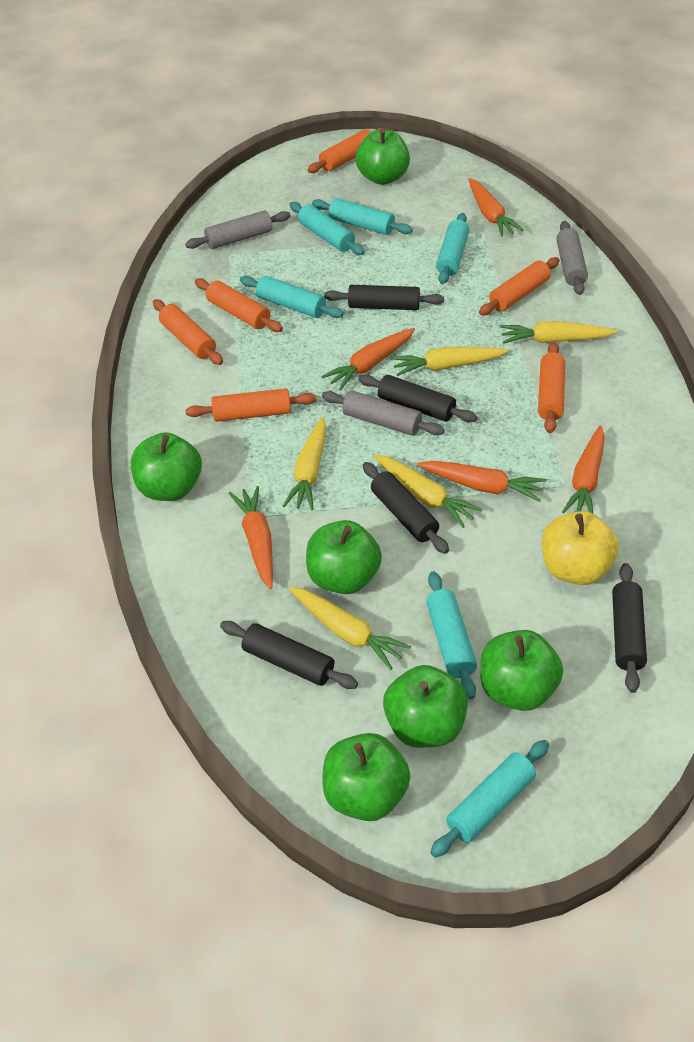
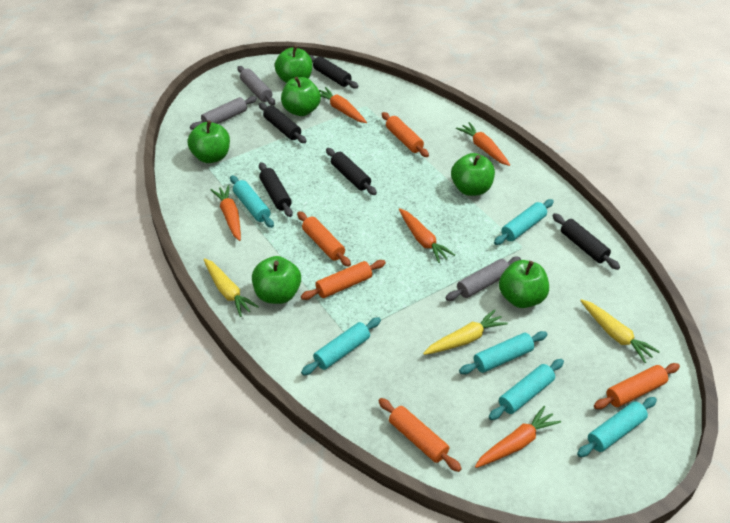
orange rolling pin: 6 -> 5
yellow apple: 1 -> 0
yellow carrot: 5 -> 3

